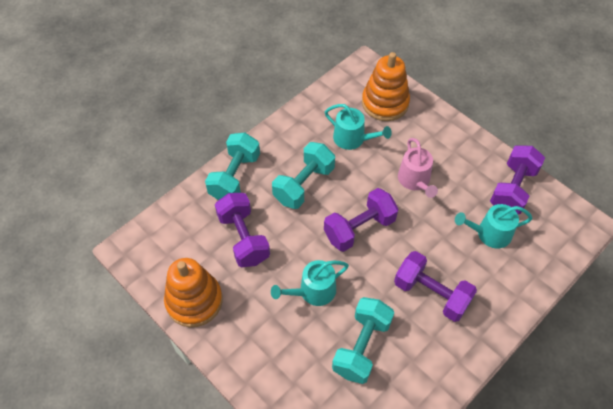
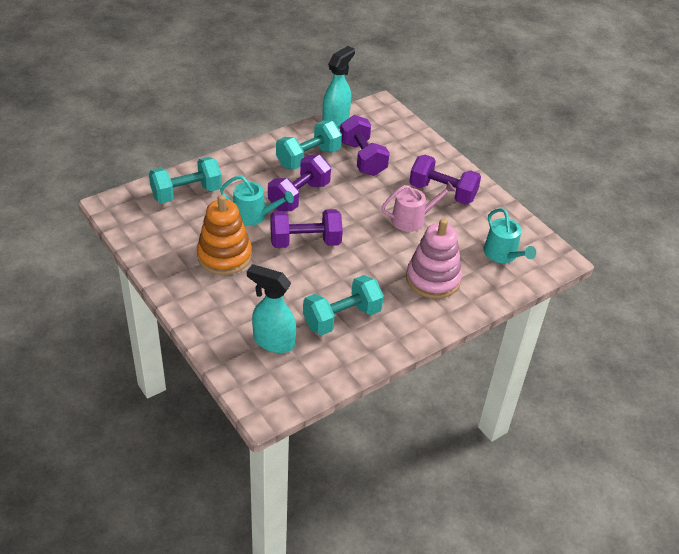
orange stacking toy: 2 -> 1
pink stacking toy: 0 -> 1
turquoise spray bottle: 0 -> 2
turquoise watering can: 3 -> 2

